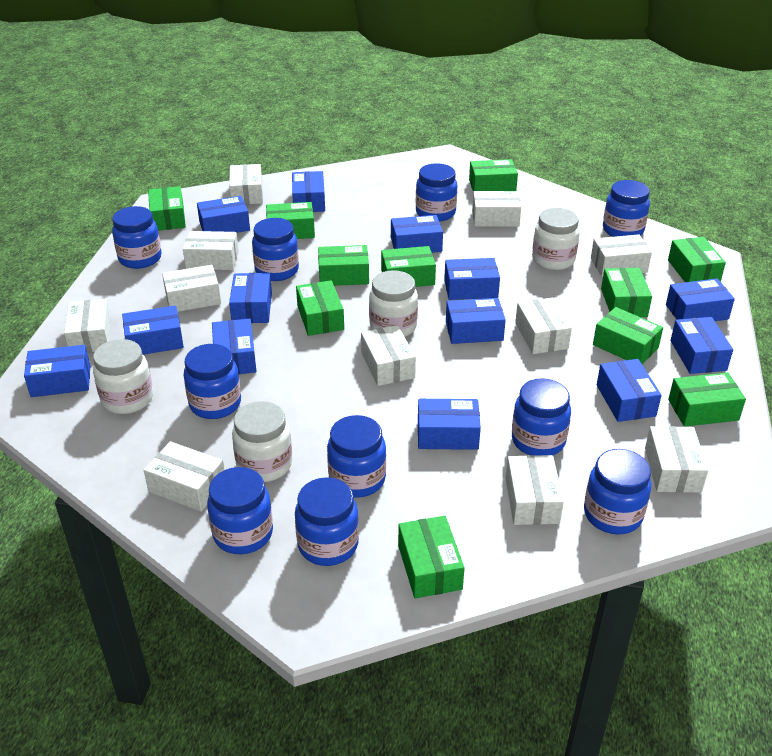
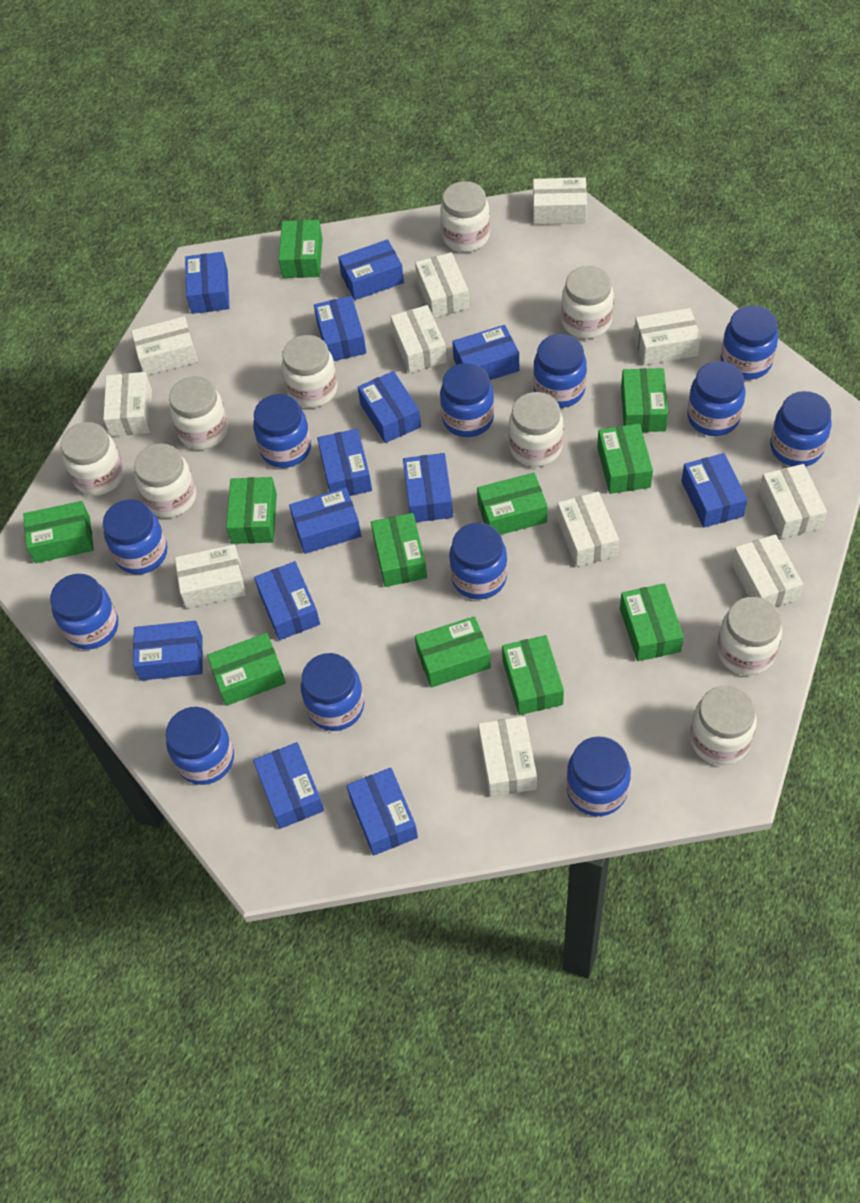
blue jar: 10 -> 12
white jar: 4 -> 9

